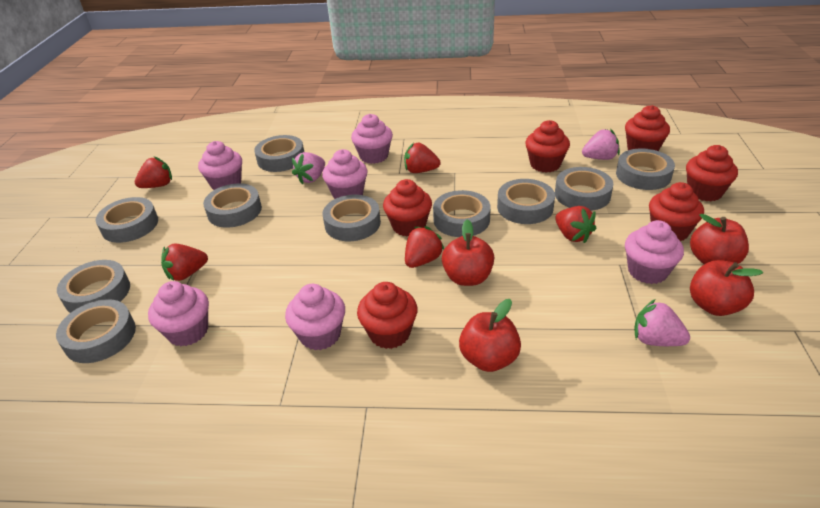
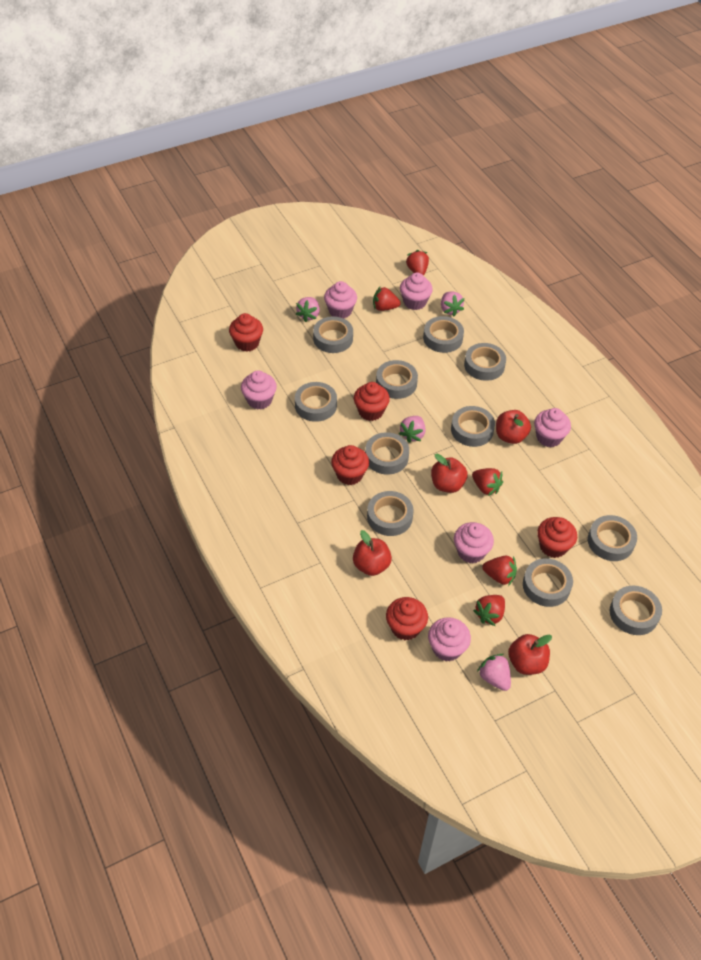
grey tape: 10 -> 11
pink strawberry: 3 -> 4
red cupcake: 6 -> 5

